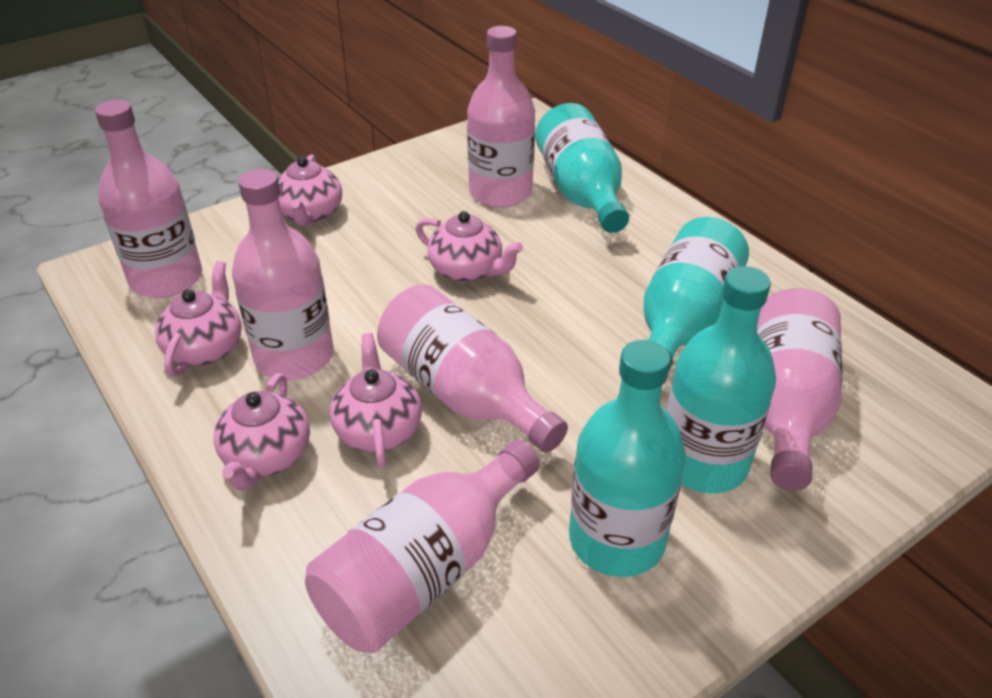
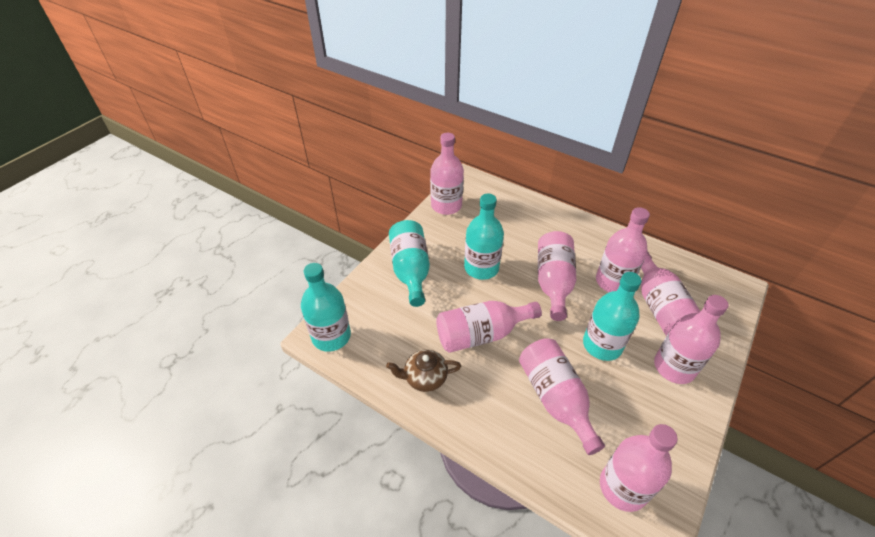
brown teapot: 0 -> 1
pink bottle: 6 -> 8
pink teapot: 5 -> 0

